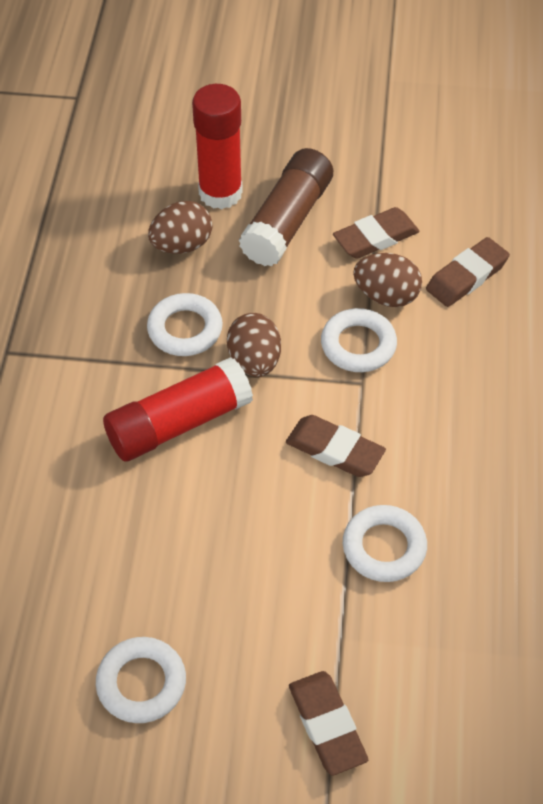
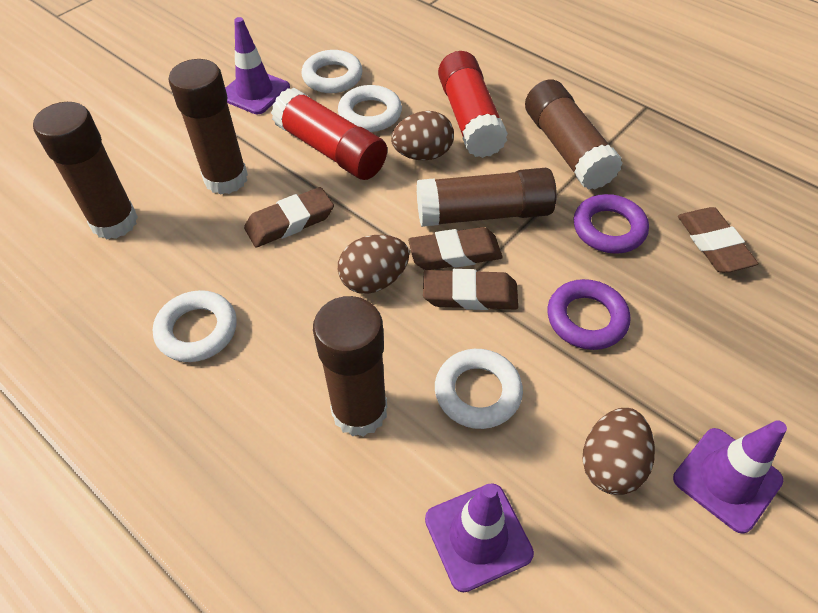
brown glue stick: 1 -> 5
purple ring: 0 -> 2
purple traffic cone: 0 -> 3

